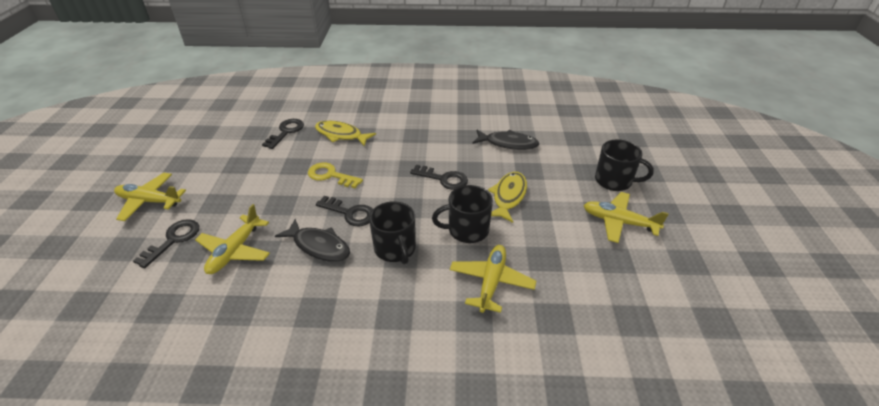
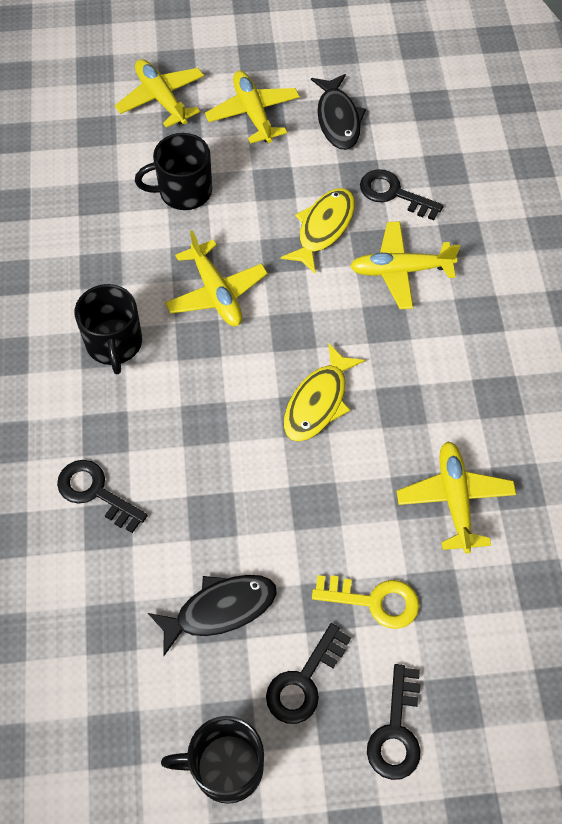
yellow plane: 4 -> 5

